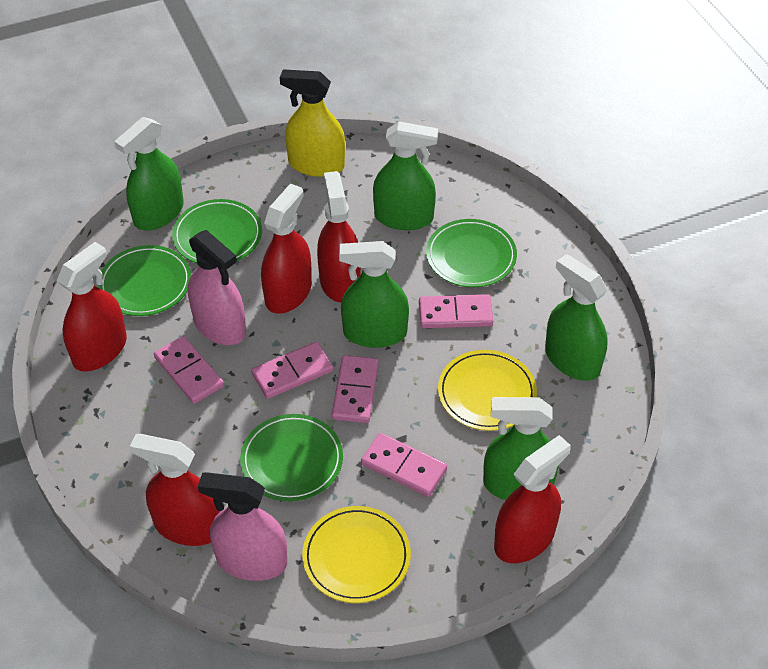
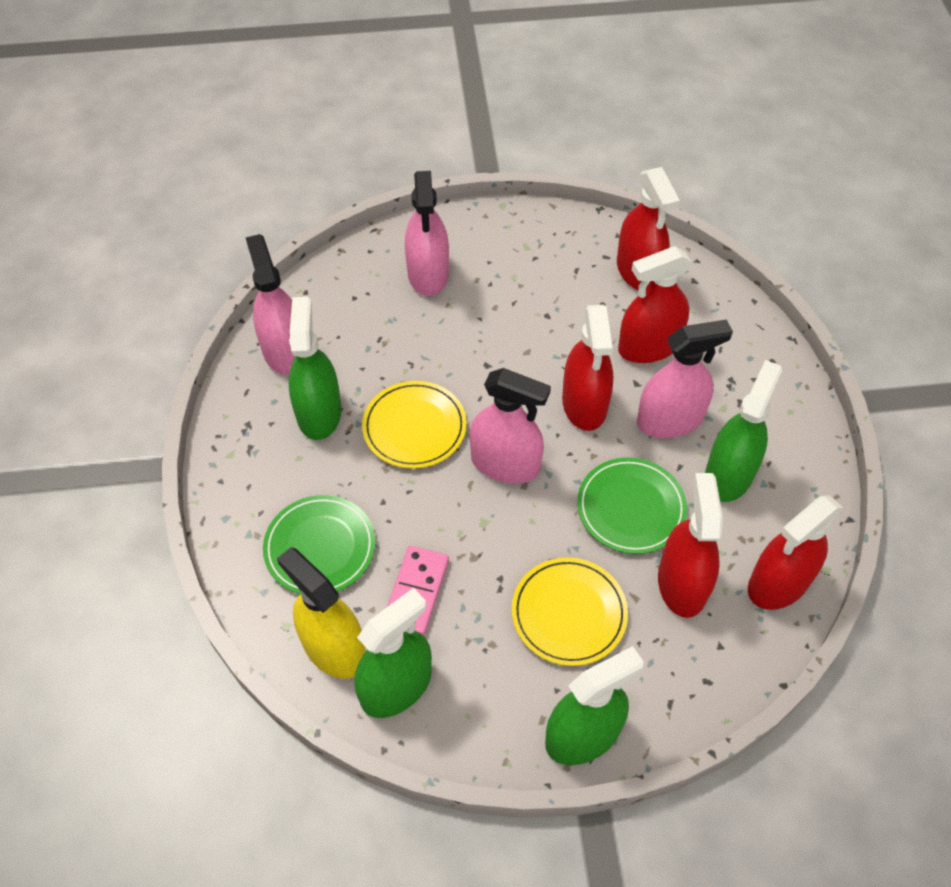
green plate: 4 -> 2
green spray bottle: 5 -> 4
pink domino: 5 -> 1
pink spray bottle: 2 -> 4

